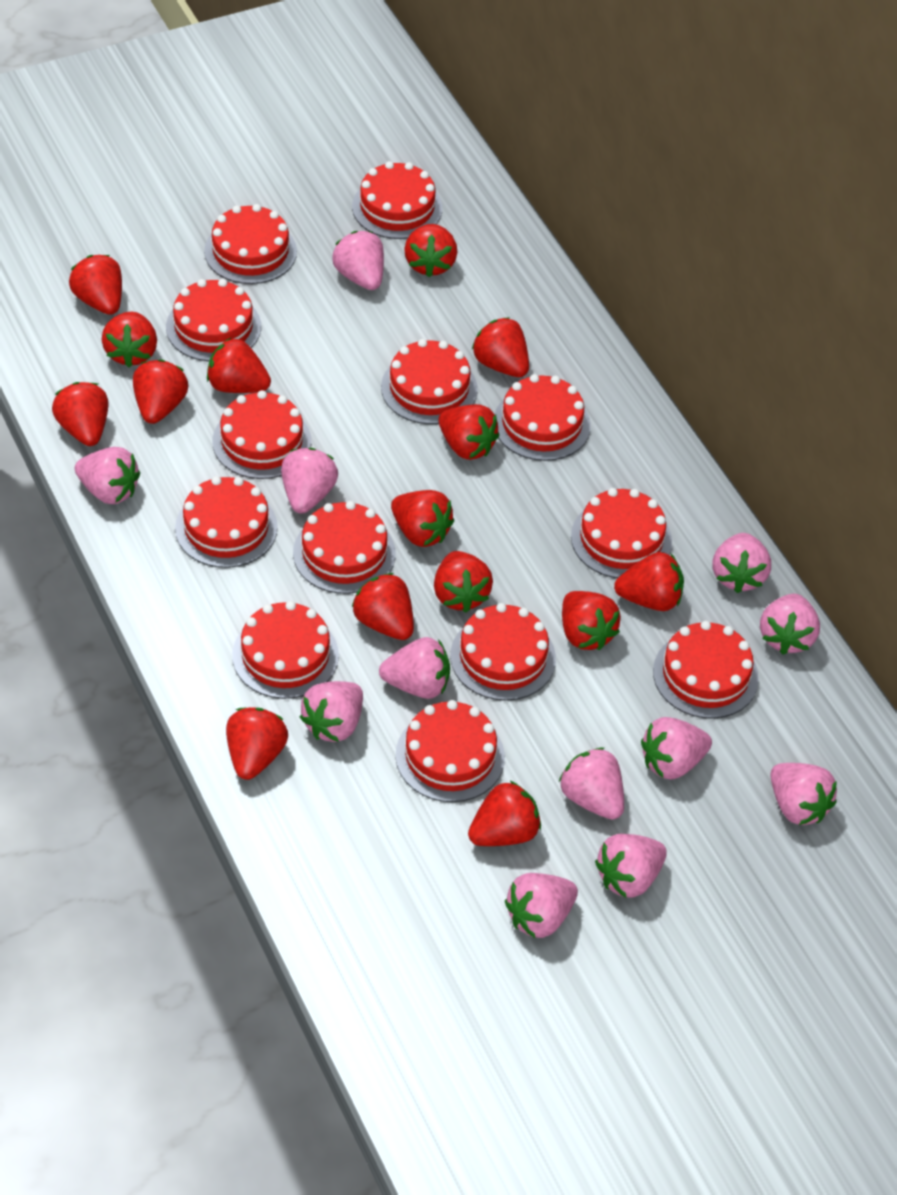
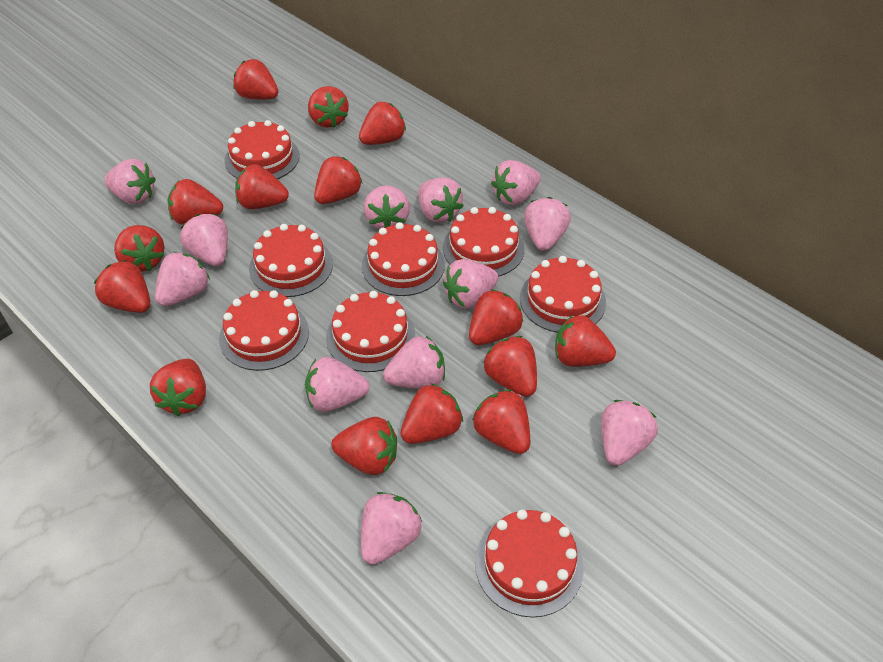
red cake: 13 -> 8

